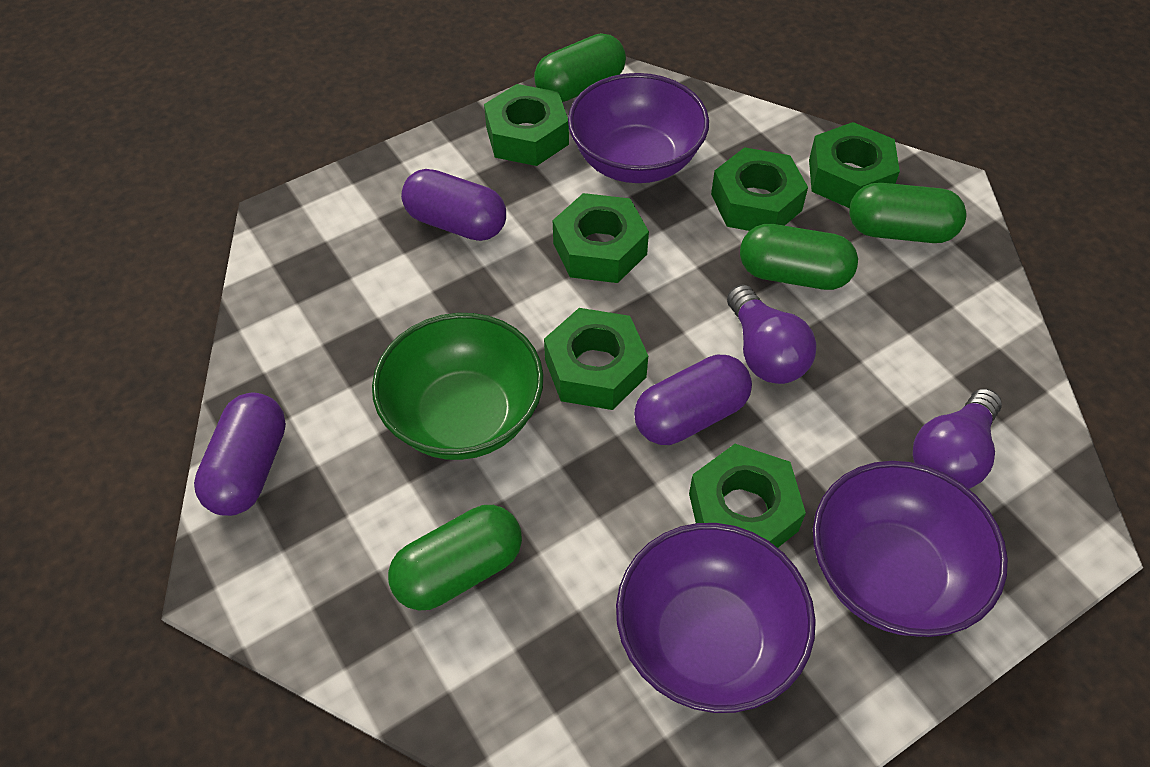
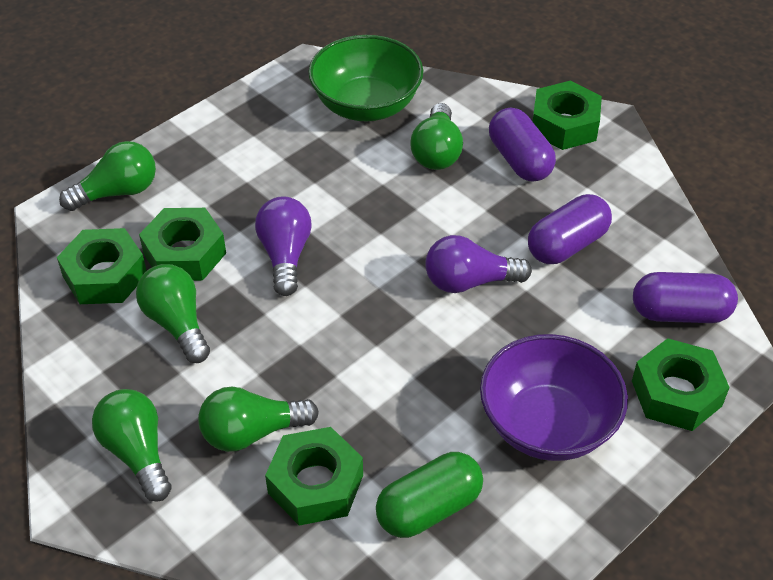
green capsule: 4 -> 1
green light bulb: 0 -> 5
green nut: 6 -> 5
purple bowl: 3 -> 1

